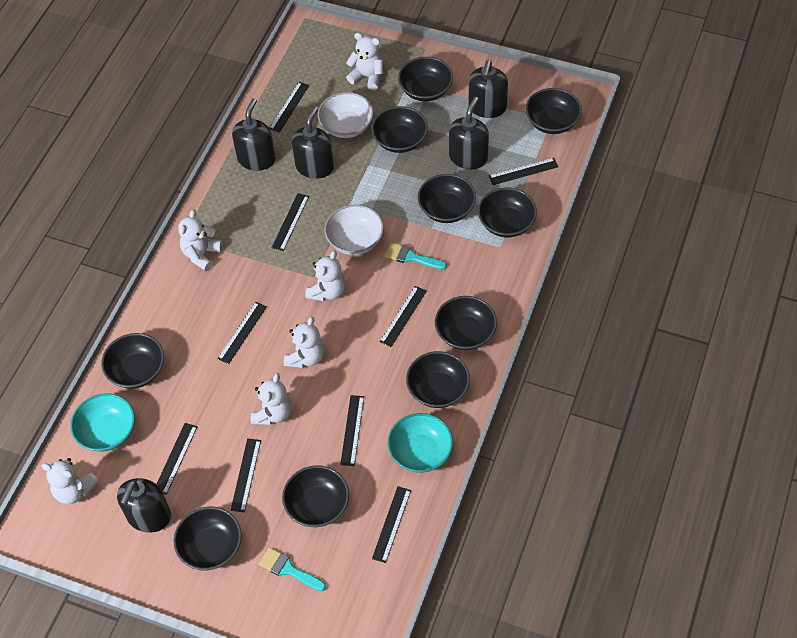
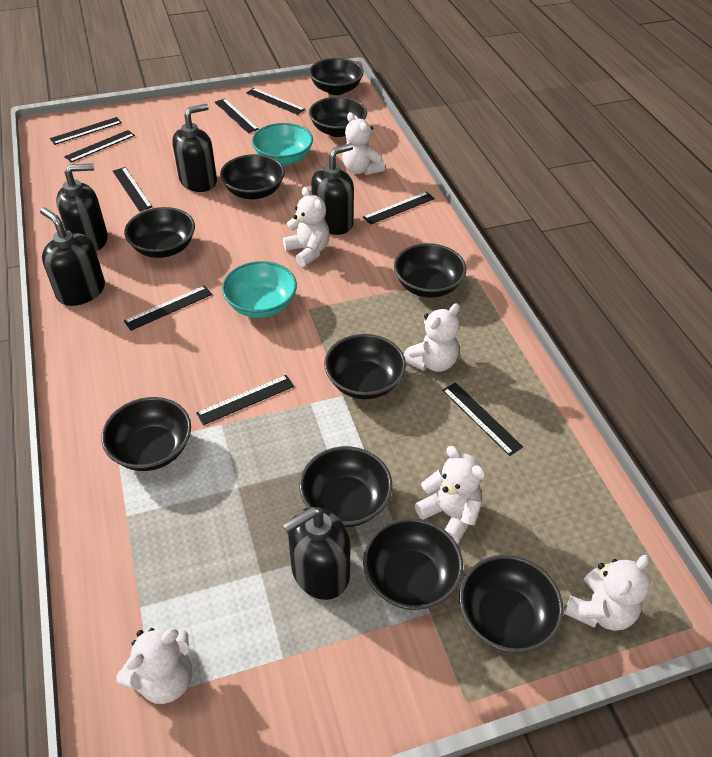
turquoise brush: 2 -> 0
white bowl: 2 -> 0

